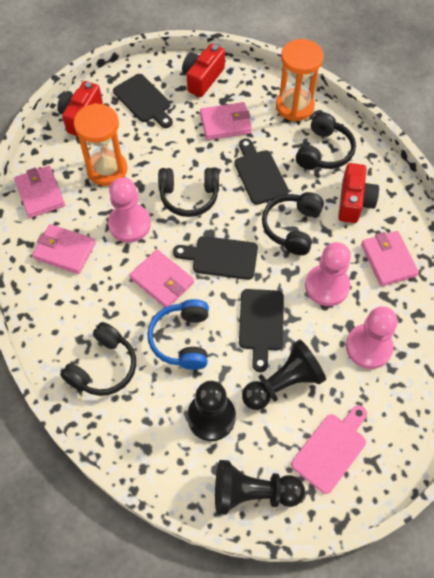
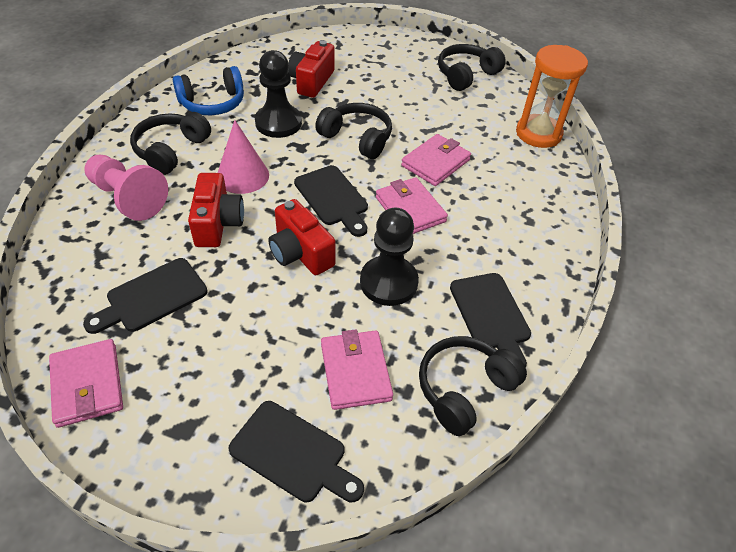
black pawn: 3 -> 2
orange hourglass: 2 -> 1
pink cone: 0 -> 1
pink cutting board: 1 -> 0
pink pawn: 3 -> 1
pink wallet: 5 -> 4

